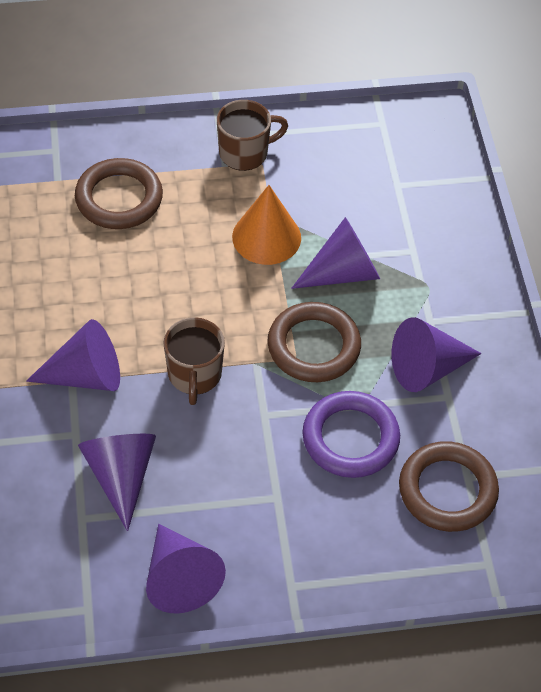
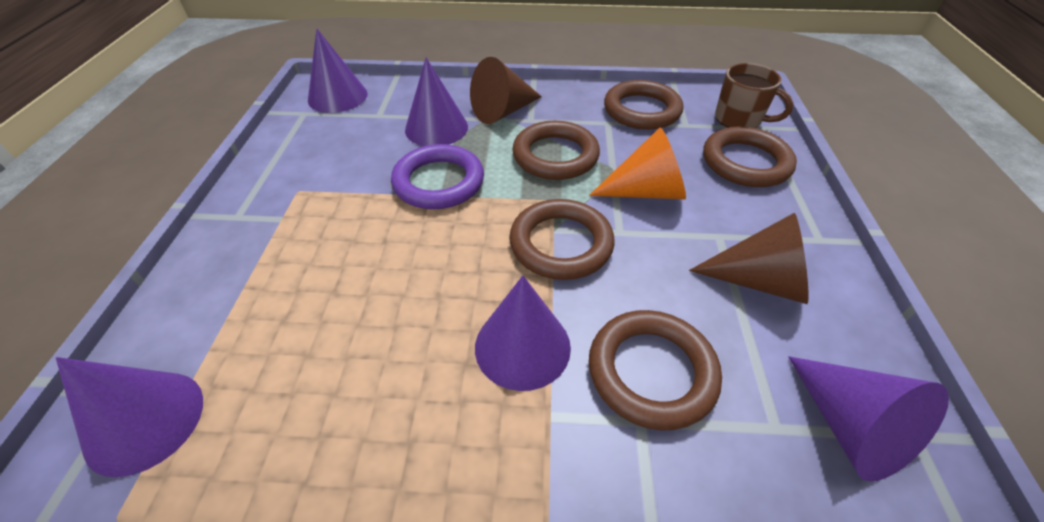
brown cone: 0 -> 2
brown mug: 2 -> 1
brown ring: 3 -> 5

